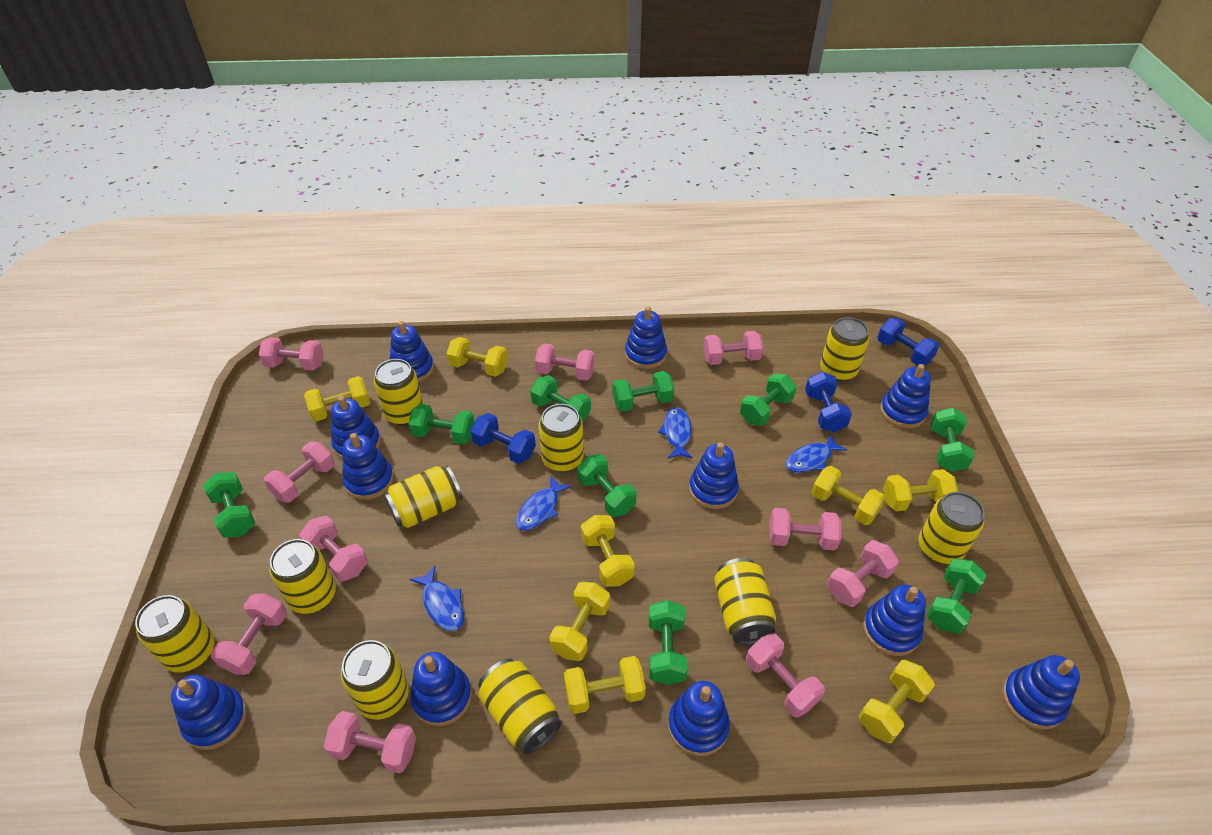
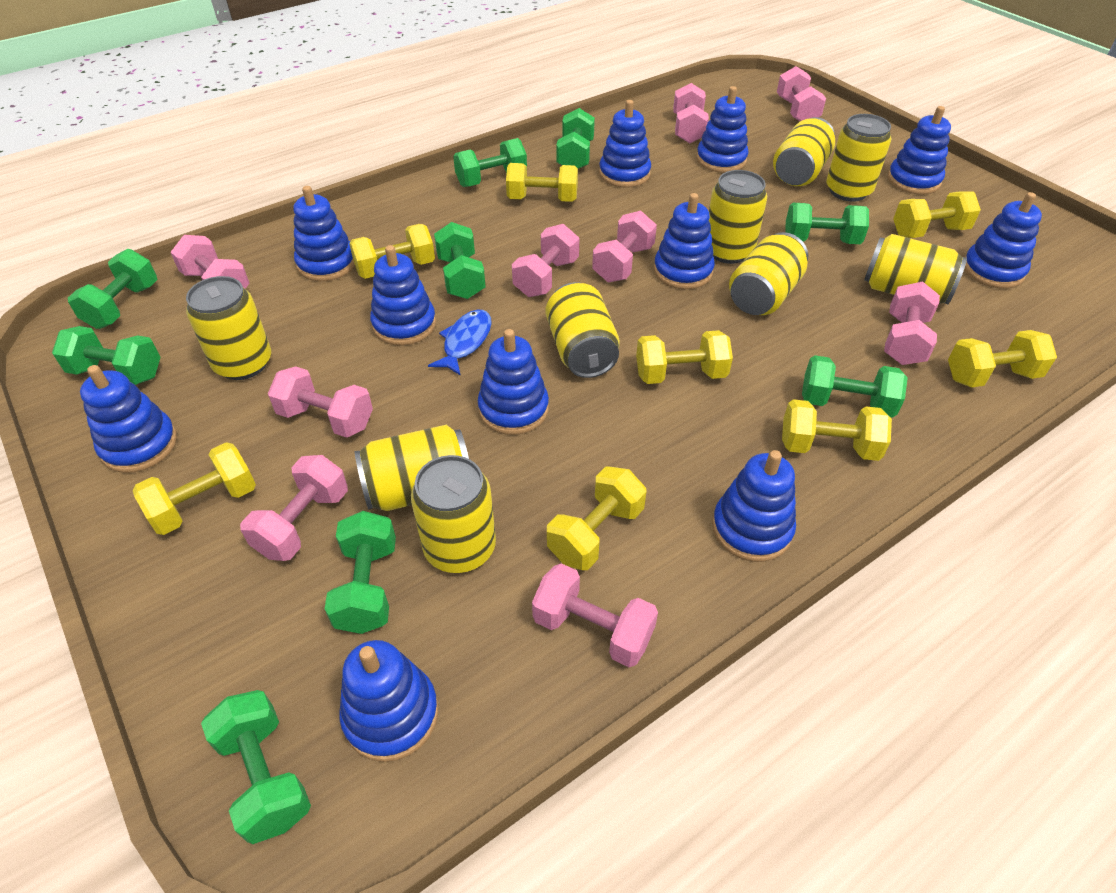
blue dumbbell: 3 -> 0
blue fish: 4 -> 1
pink dumbbell: 10 -> 9
yellow can: 10 -> 9

